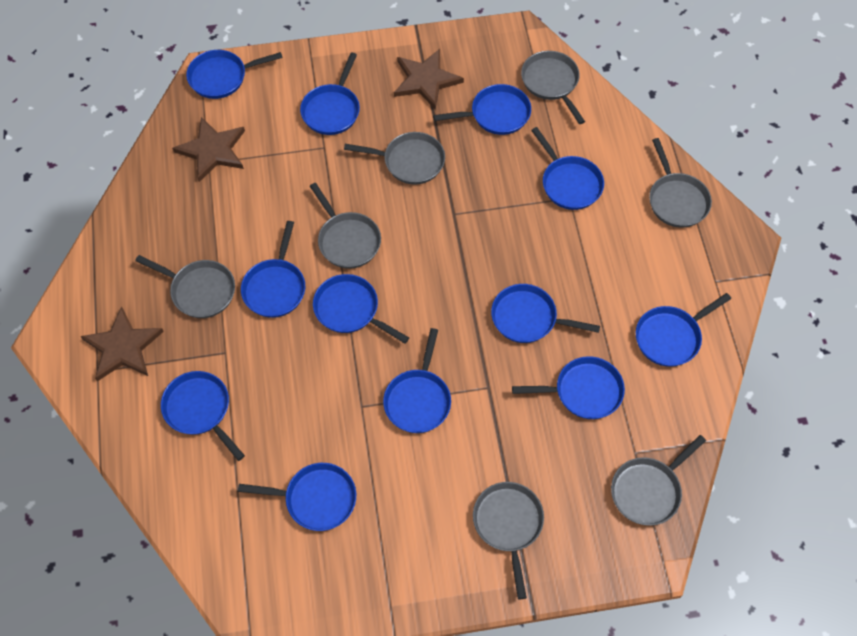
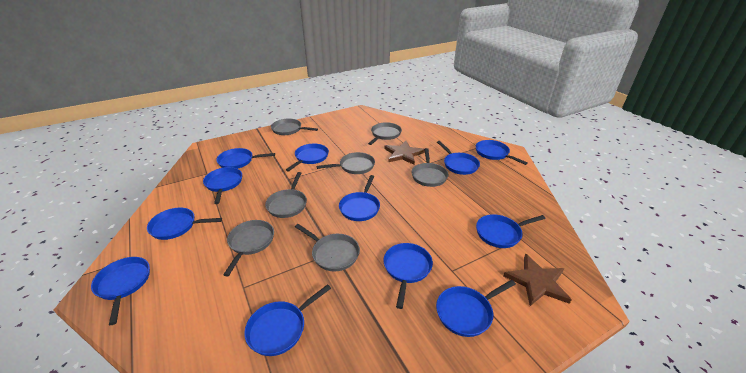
brown star: 3 -> 2

